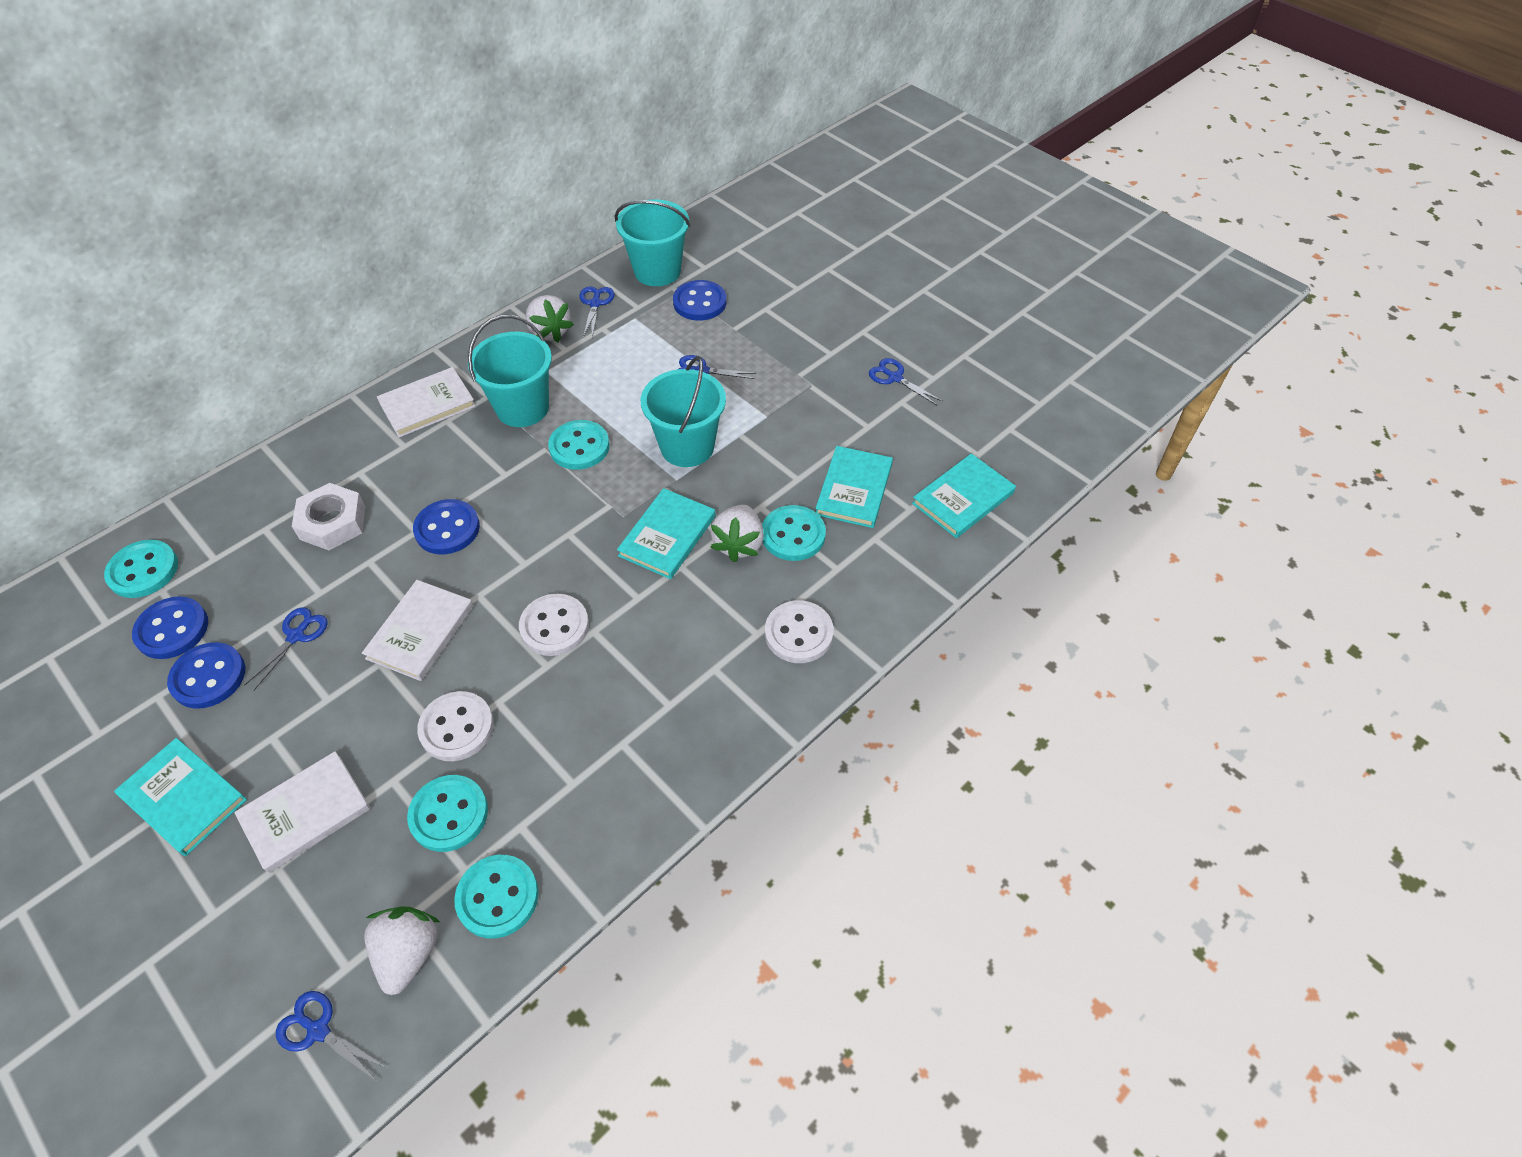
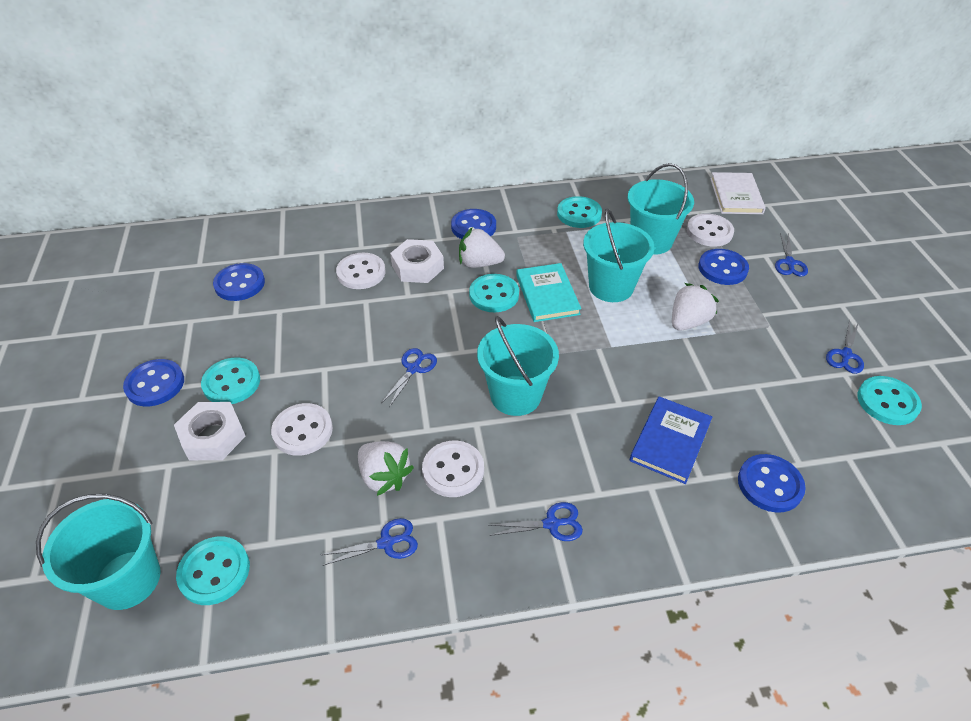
blue book: 0 -> 1
blue button: 4 -> 5
turquoise book: 4 -> 1
turquoise bucket: 3 -> 4
white book: 3 -> 1
white button: 3 -> 4
white nut: 1 -> 2

